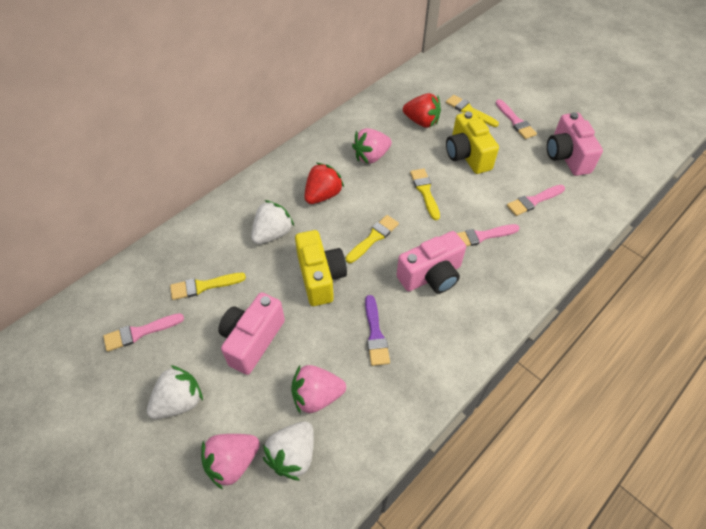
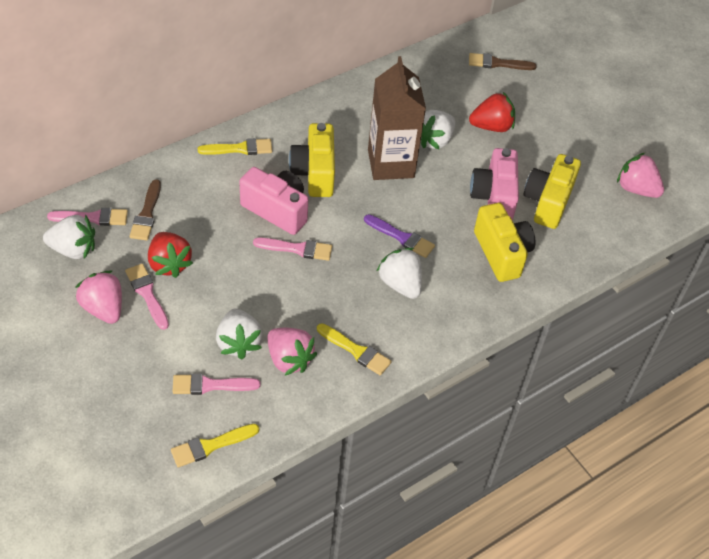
brown brush: 0 -> 2
brown carton: 0 -> 1
pink camera: 3 -> 2
white strawberry: 3 -> 4
yellow brush: 4 -> 3
yellow camera: 2 -> 3

